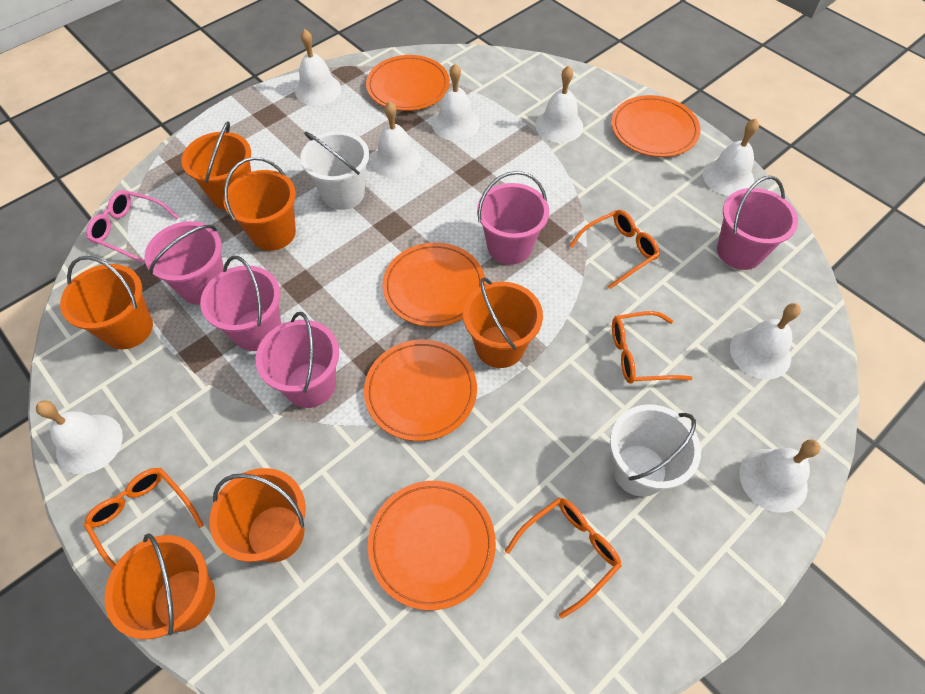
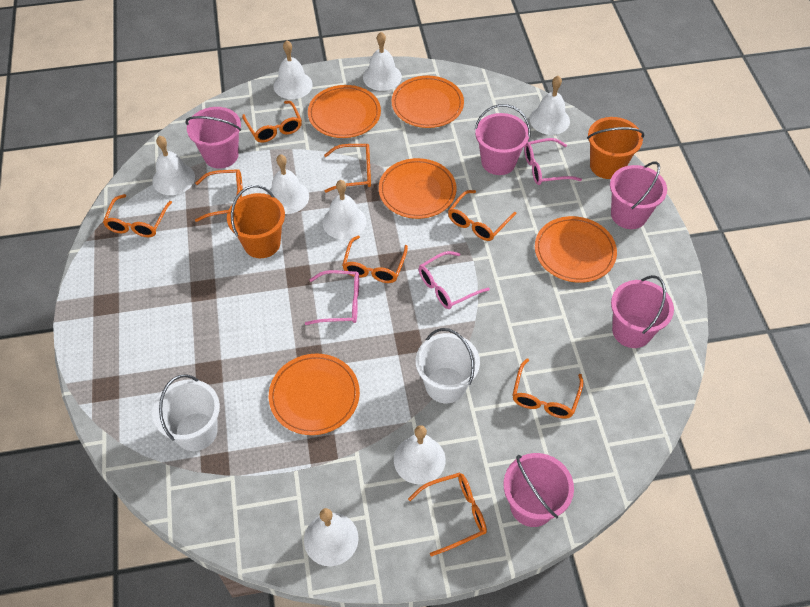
orange bucket: 6 -> 2
orange glasses: 4 -> 8
pink glasses: 1 -> 3

